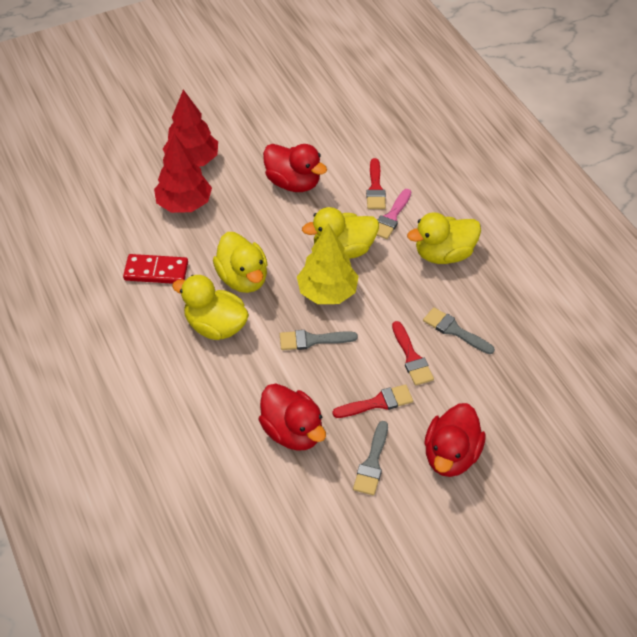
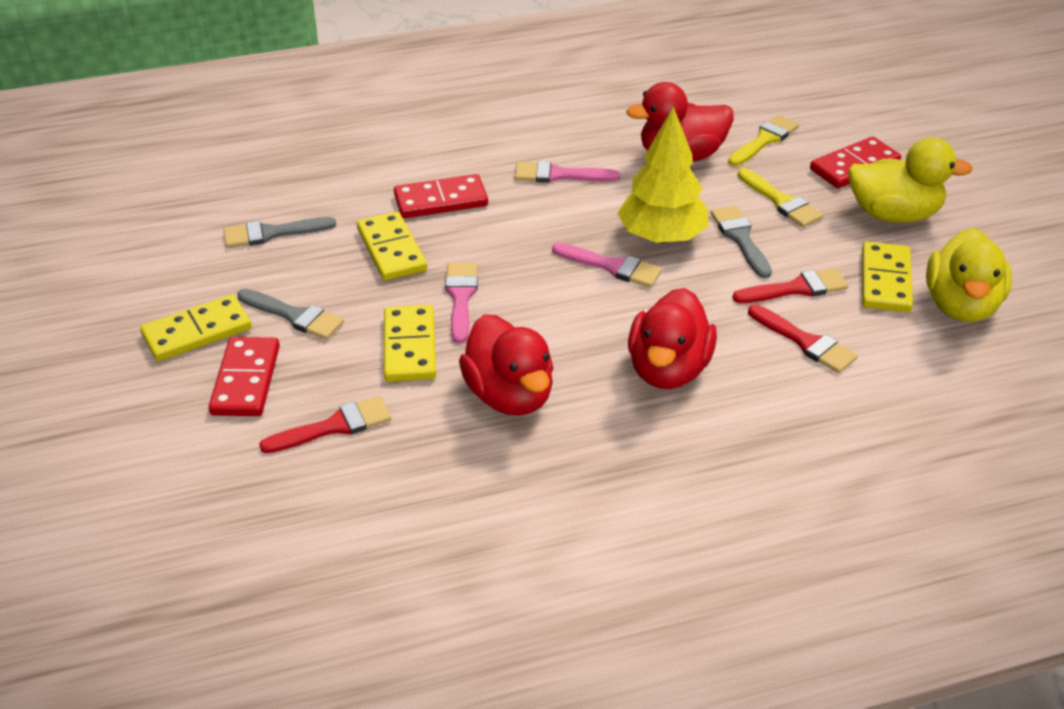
pink brush: 1 -> 3
red domino: 1 -> 3
red tree: 2 -> 0
yellow brush: 0 -> 2
yellow domino: 0 -> 4
yellow duck: 4 -> 2

